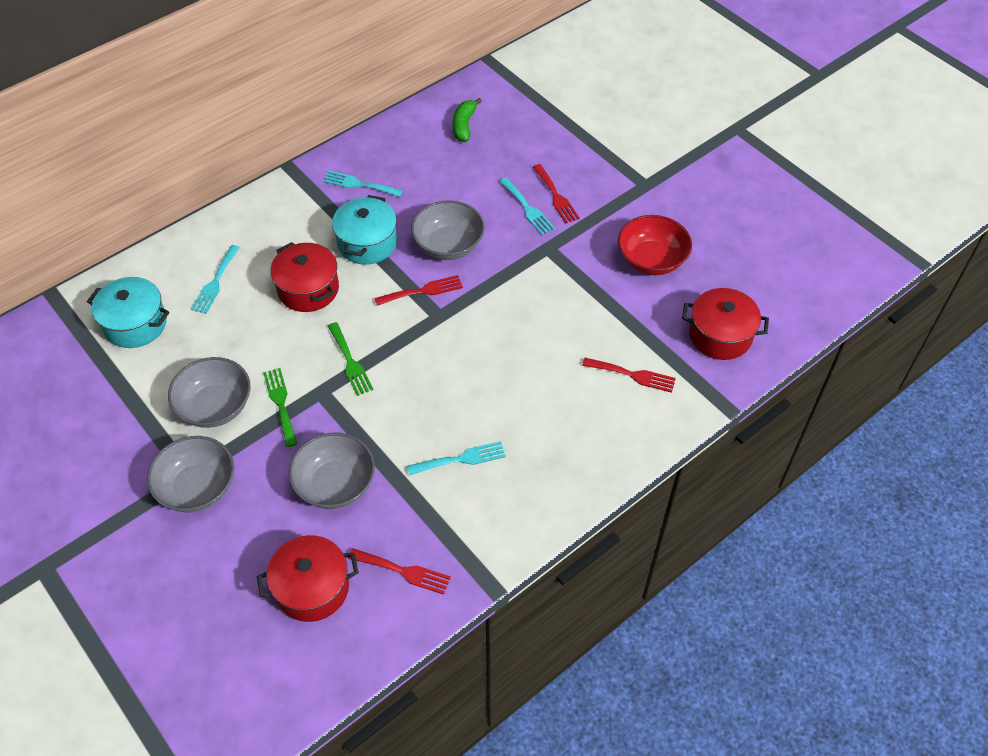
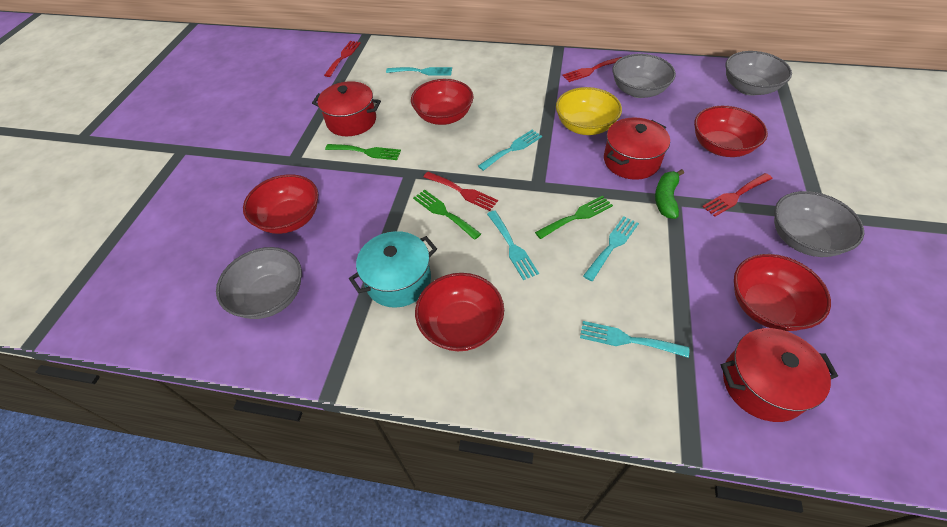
green fork: 2 -> 3
red bowl: 1 -> 5
turquoise fork: 4 -> 5
turquoise pot: 2 -> 1
yellow bowl: 0 -> 1

